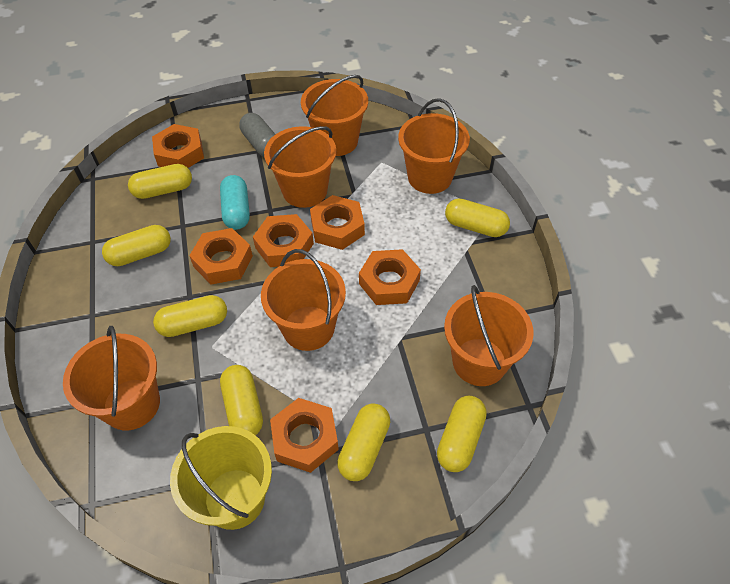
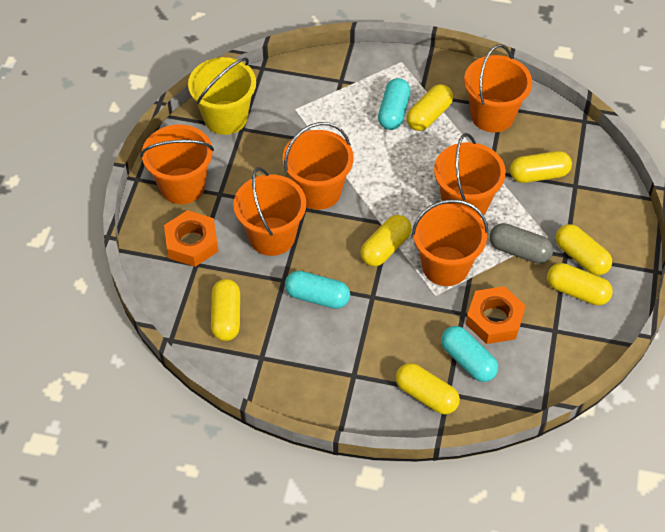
orange nut: 6 -> 2
turquoise capsule: 1 -> 3

